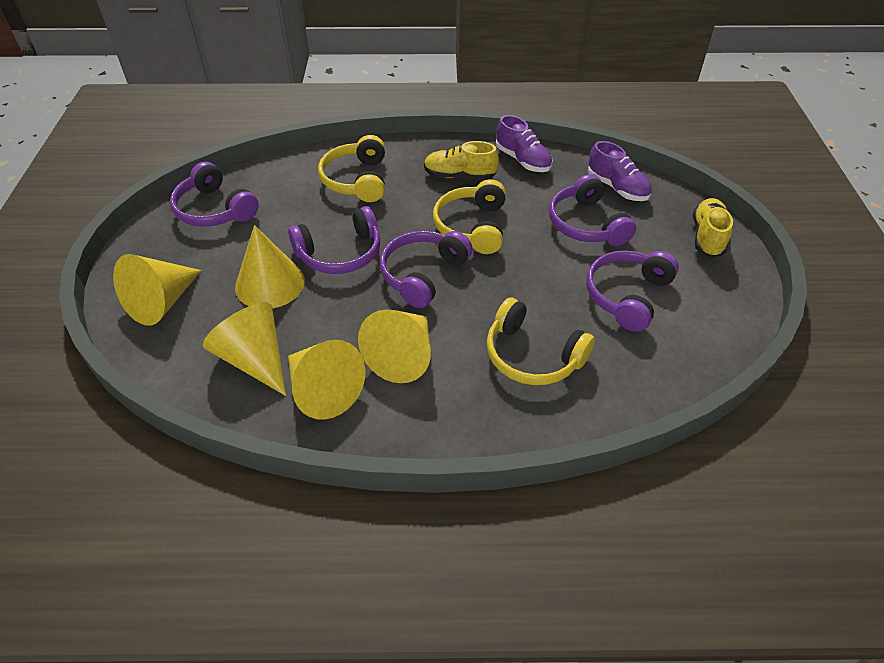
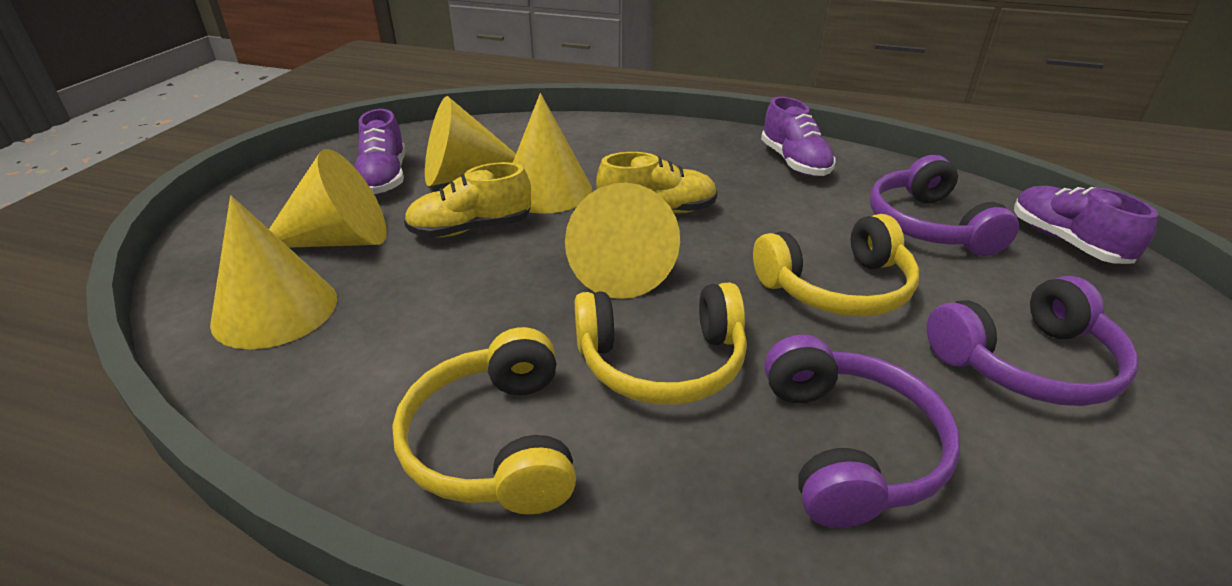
purple headphones: 5 -> 3
purple shoe: 2 -> 3

